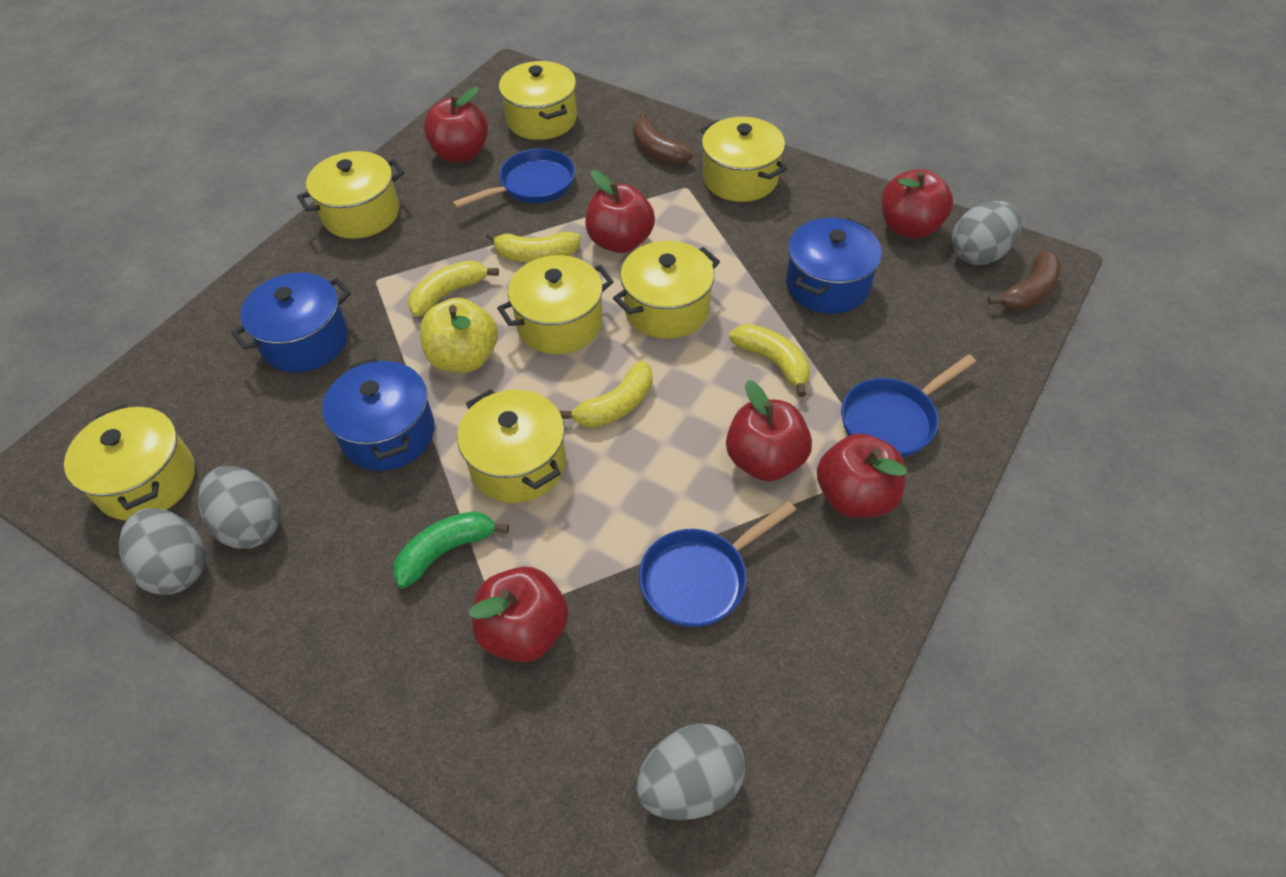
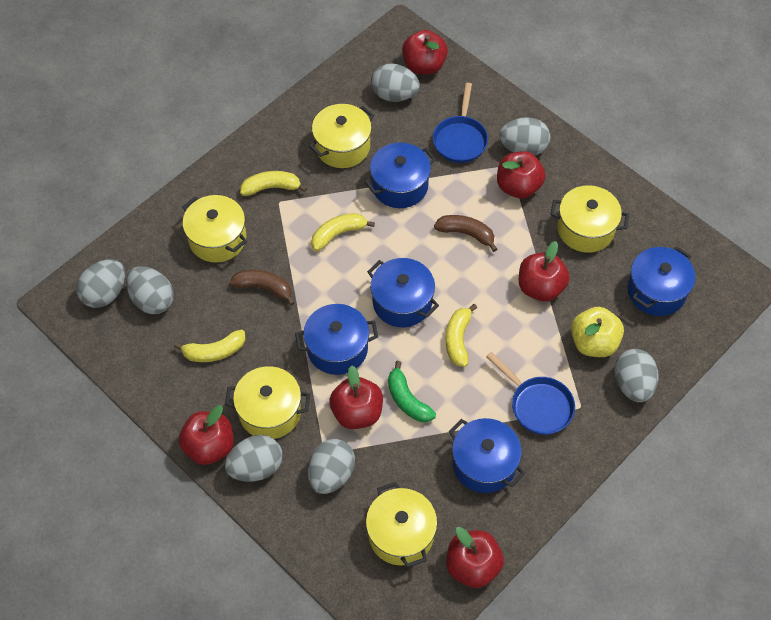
blue pan: 3 -> 2
blue pot: 3 -> 5
grey egg: 4 -> 7
yellow pot: 7 -> 5

